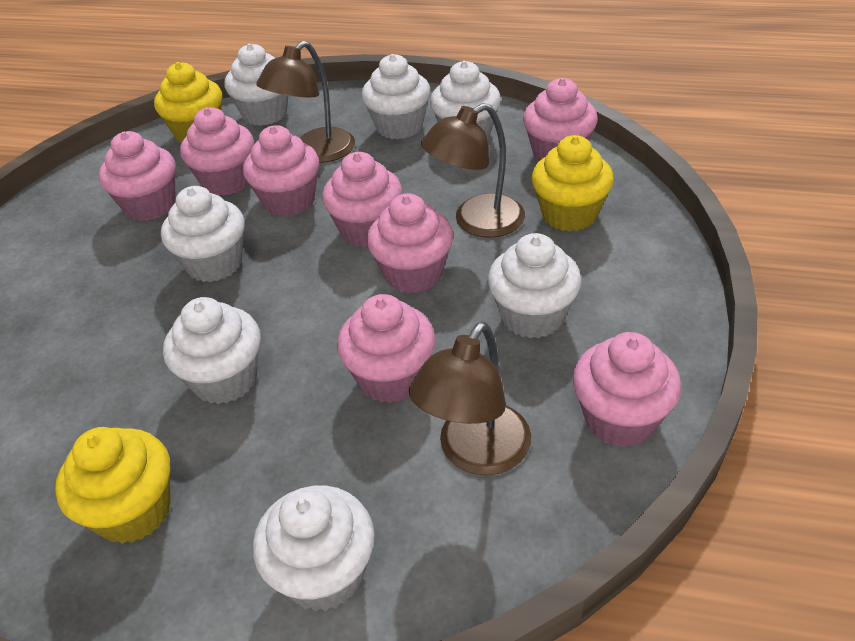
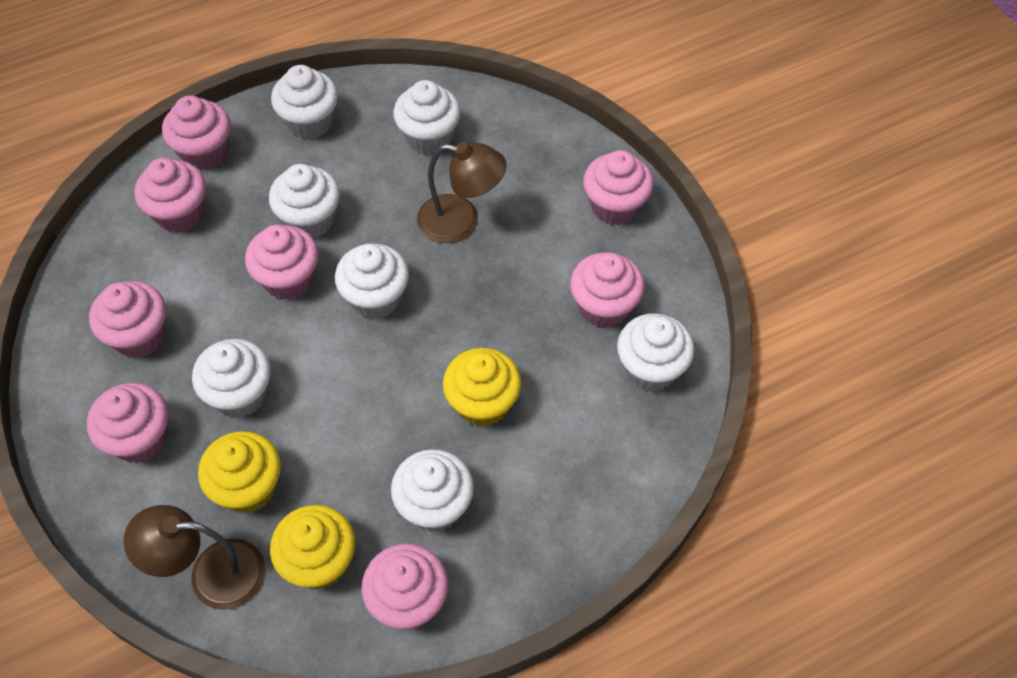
brown lamp: 3 -> 2

